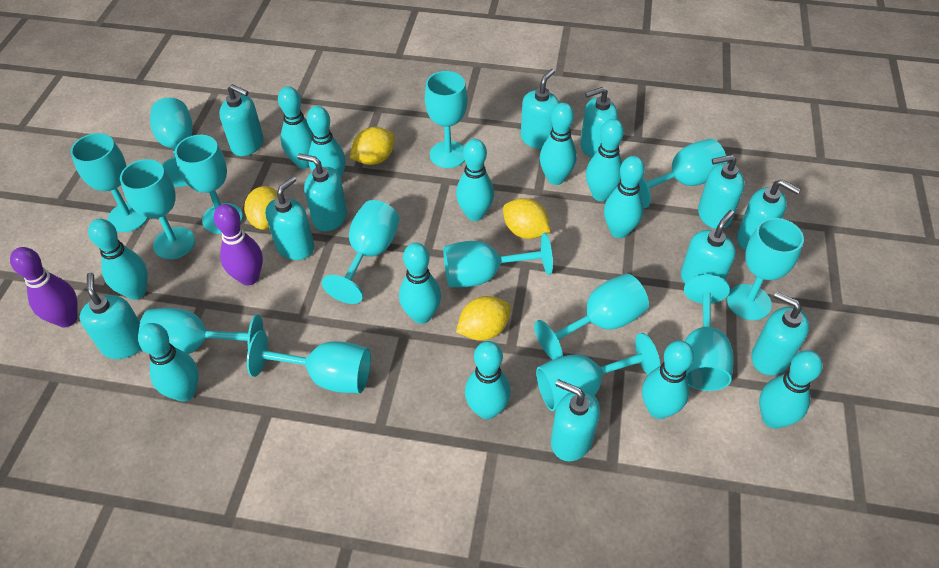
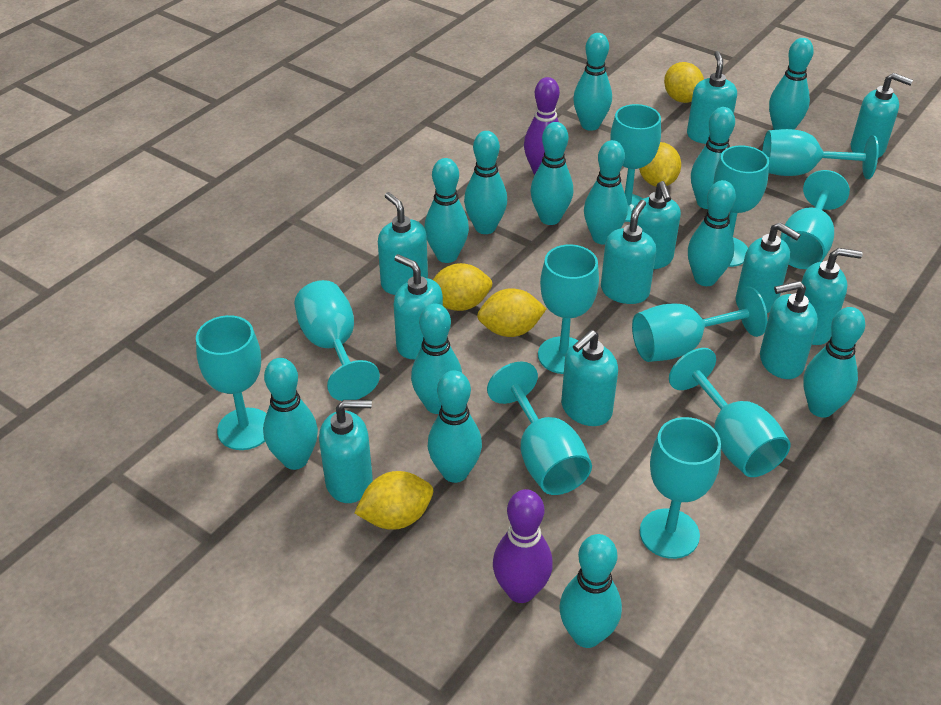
turquoise bowling pin: 12 -> 13
turquoise goblet: 14 -> 11
yellow lemon: 4 -> 5

